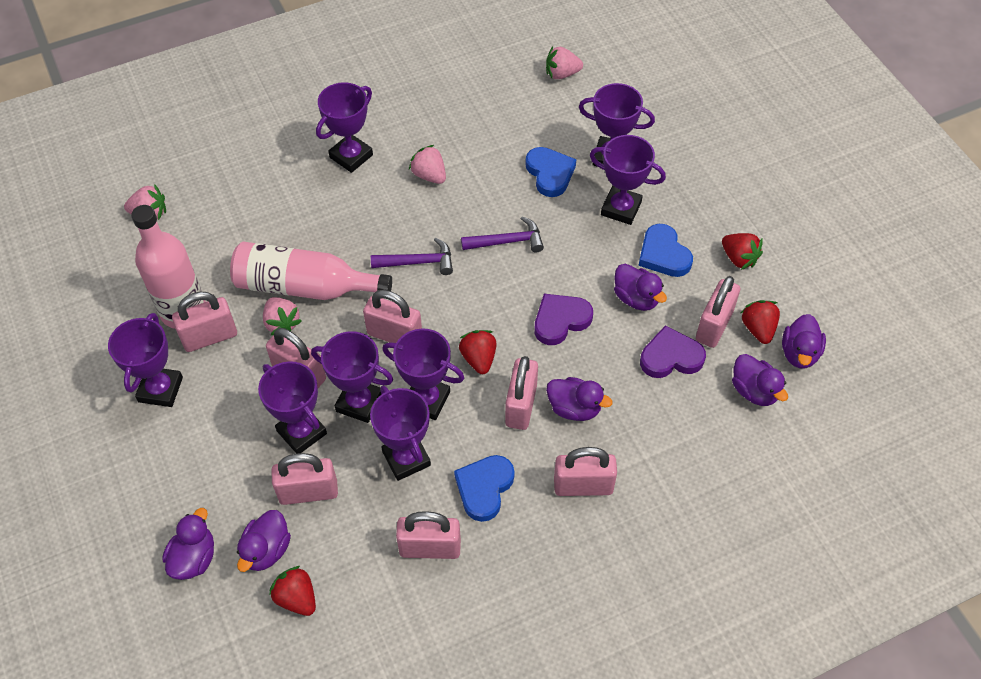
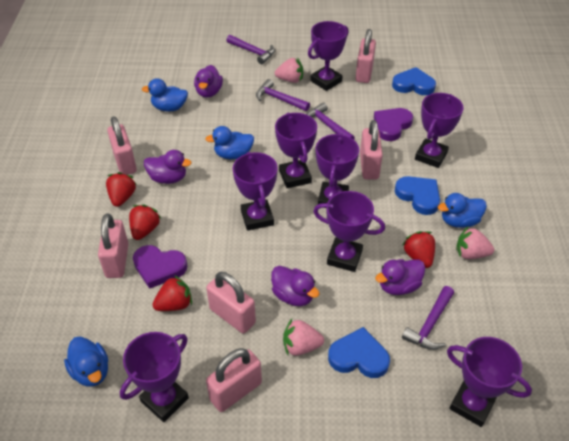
blue duck: 0 -> 4
pink bottle: 2 -> 0
pink padlock: 8 -> 6
pink strawberry: 4 -> 3
purple duck: 6 -> 4
purple hammer: 2 -> 4

